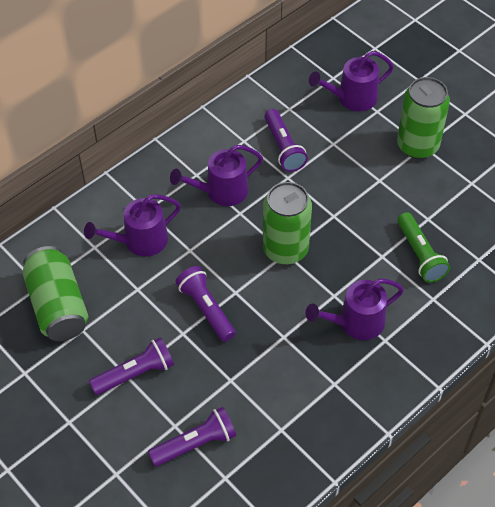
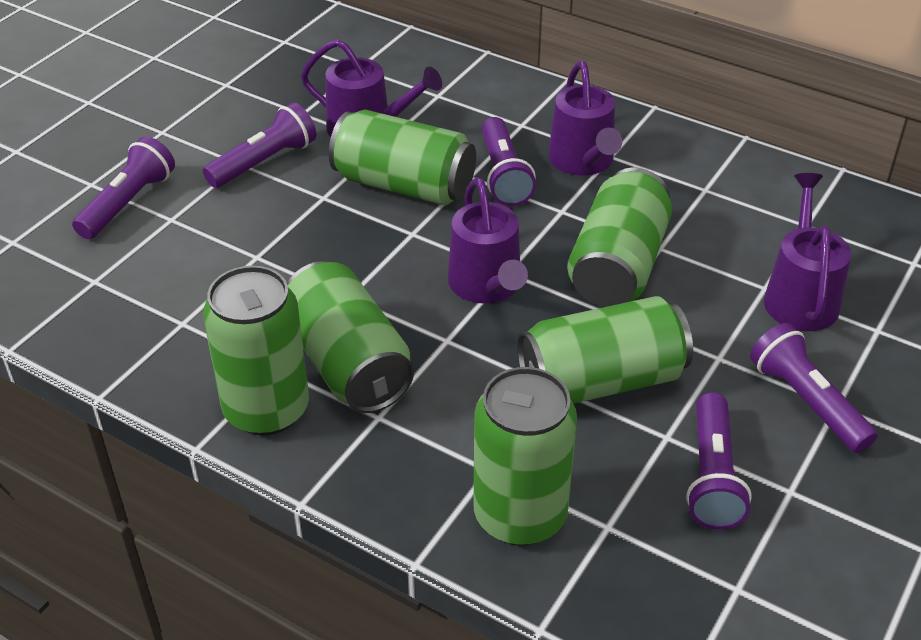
green can: 3 -> 6
green flashlight: 1 -> 0
purple flashlight: 4 -> 5

